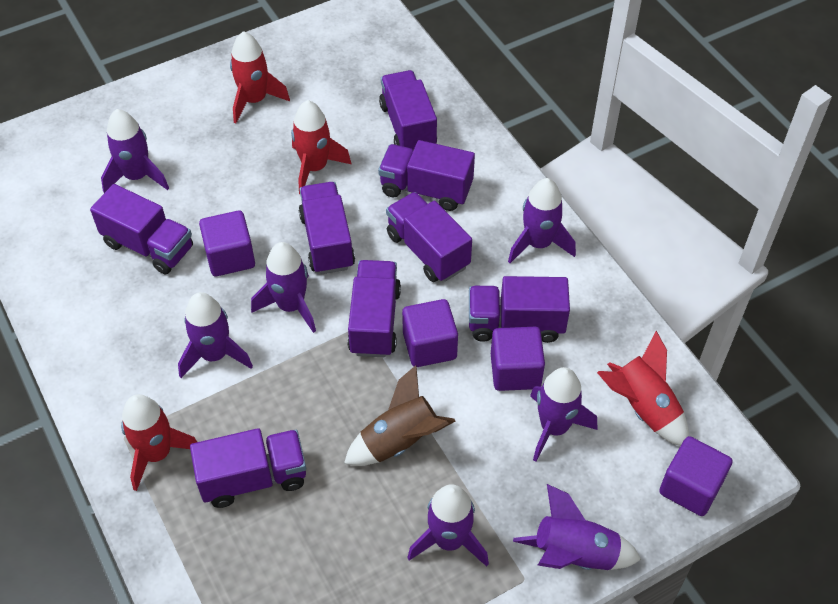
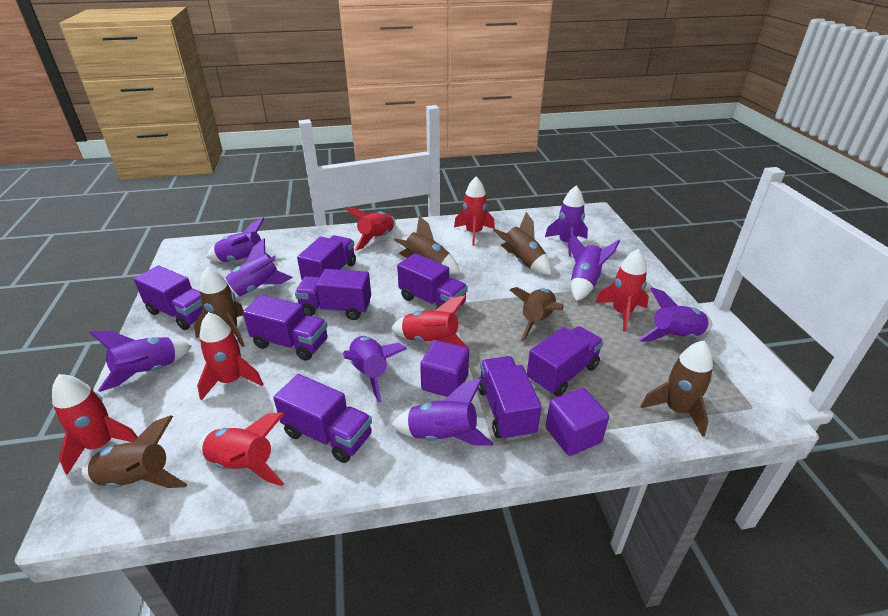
brown rocket: 1 -> 6
purple cube: 4 -> 2
purple rocket: 7 -> 8
red rocket: 4 -> 7

